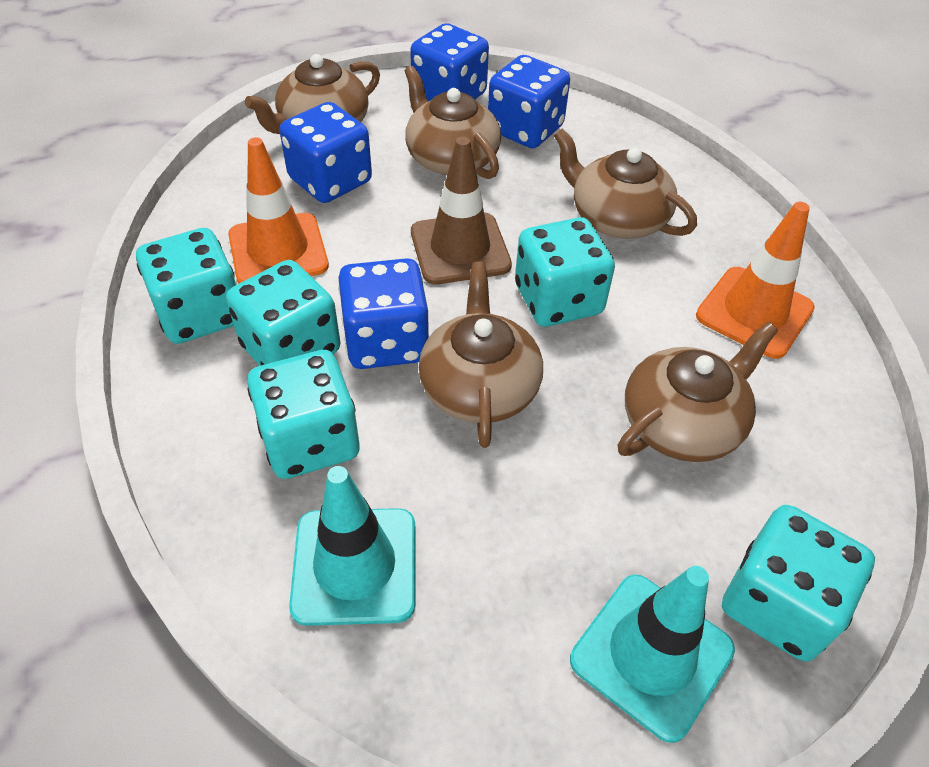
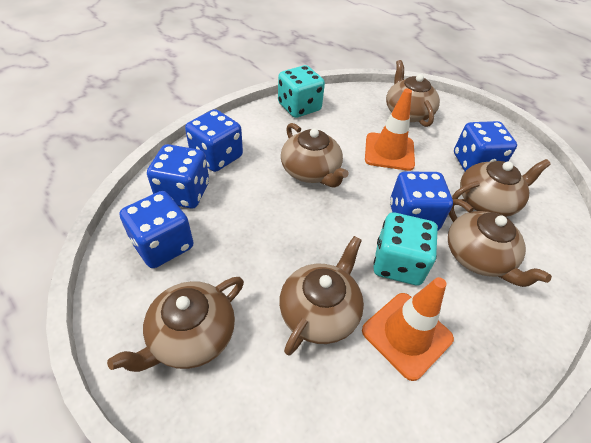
blue dice: 4 -> 5
brown teapot: 5 -> 6
brown traffic cone: 1 -> 0
turquoise dice: 5 -> 2
turquoise traffic cone: 2 -> 0

